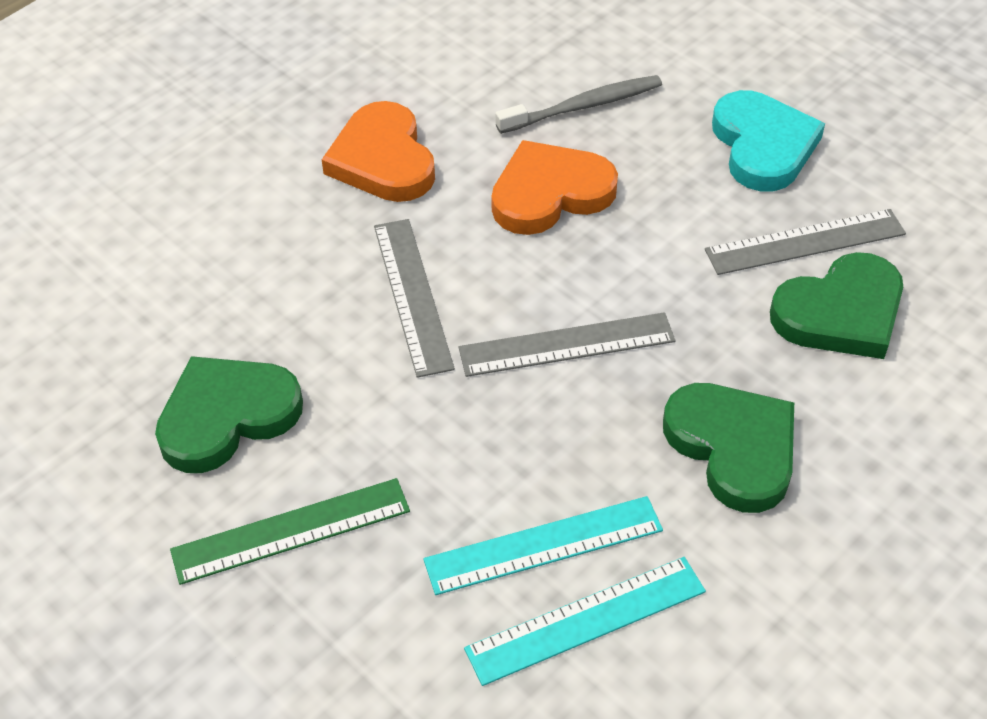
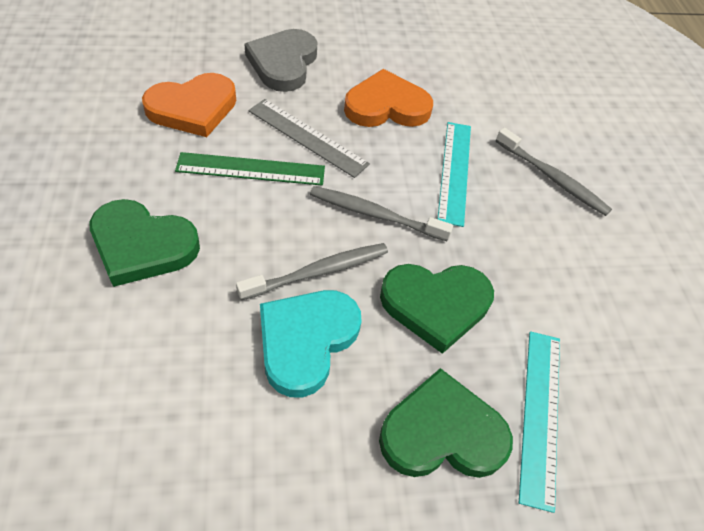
grey heart: 0 -> 1
grey ruler: 3 -> 1
grey toothbrush: 1 -> 3

